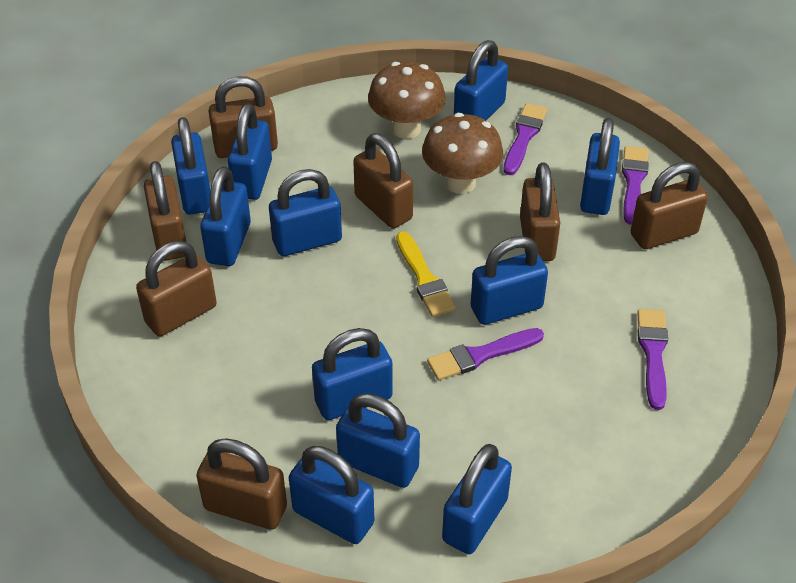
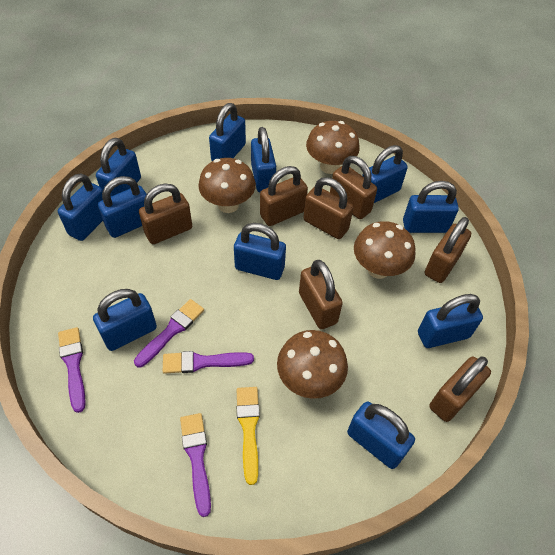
brown mushroom: 2 -> 4

